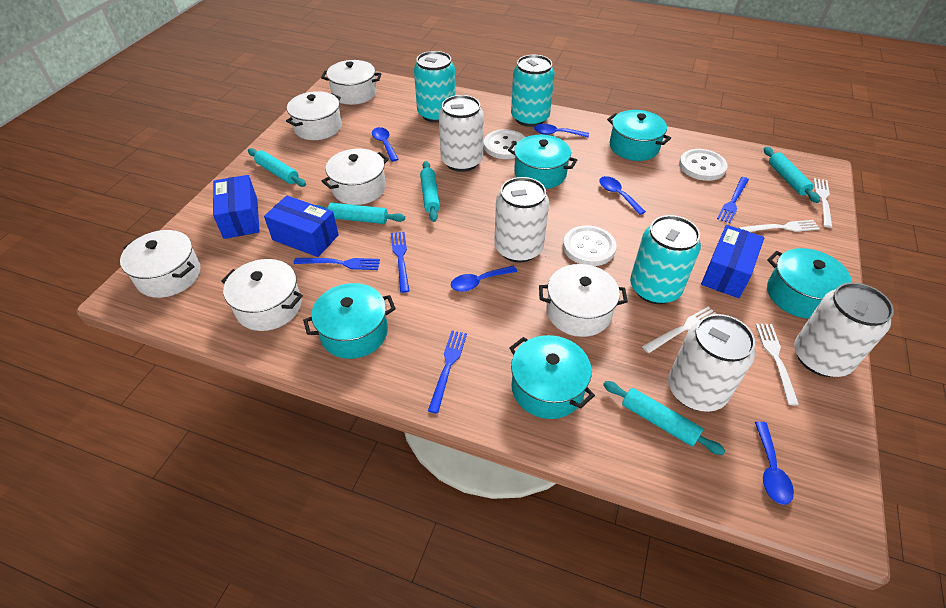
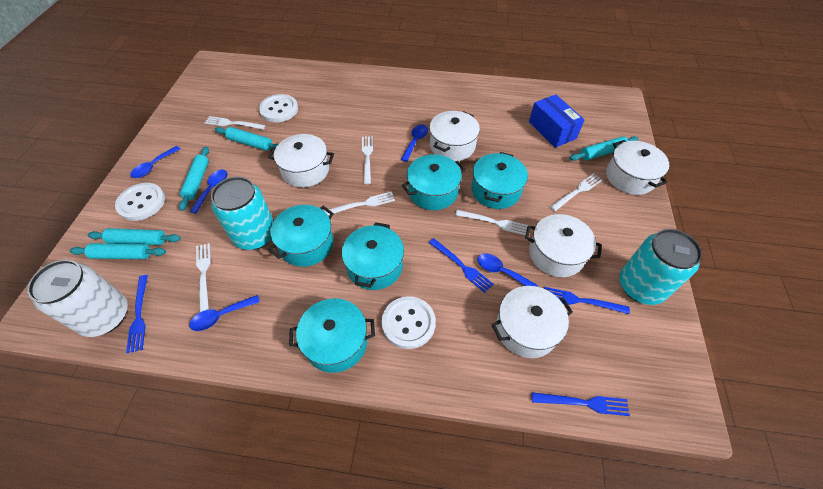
blue box: 3 -> 1
turquoise can: 3 -> 2
white can: 4 -> 1
white fork: 4 -> 6
white pot: 6 -> 5

